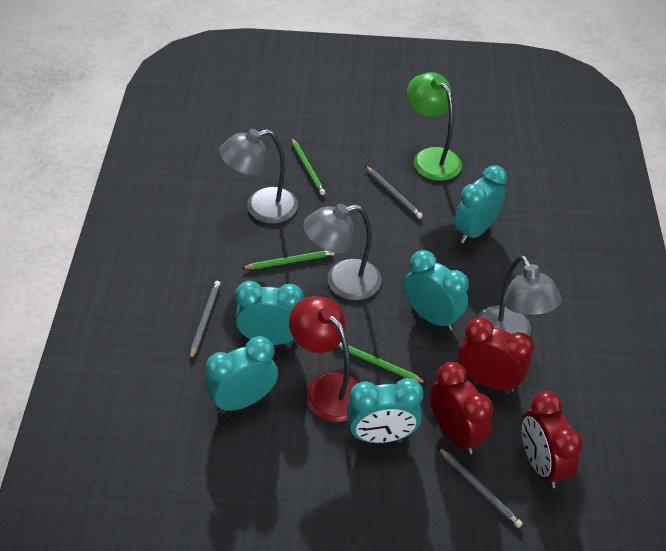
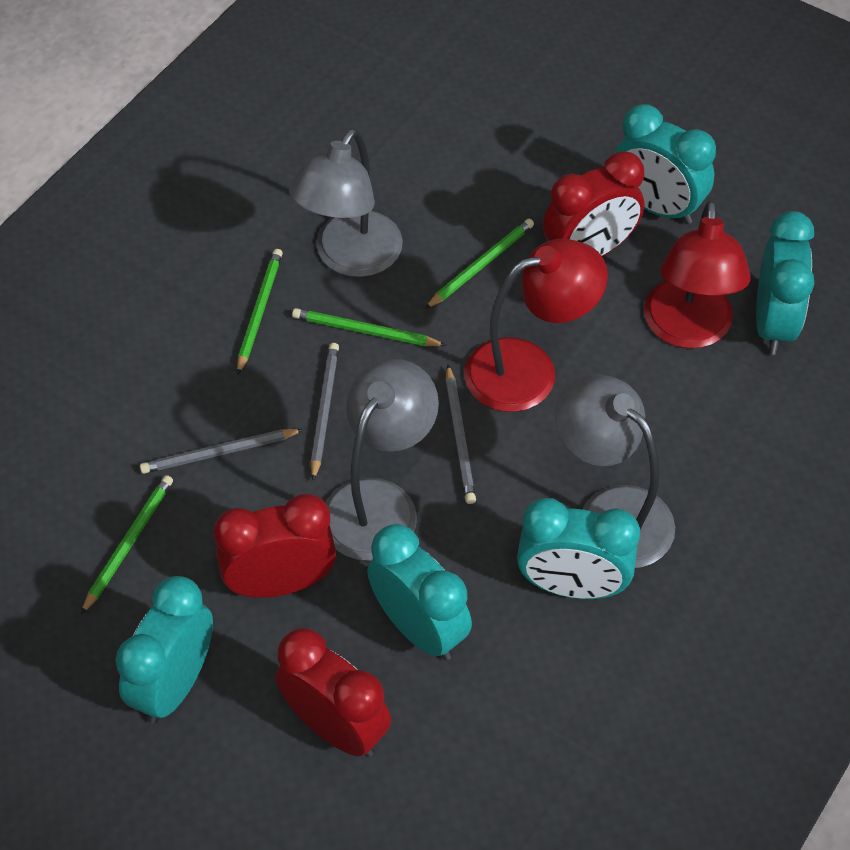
green lamp: 1 -> 0
green pencil: 3 -> 4
red lamp: 1 -> 2

